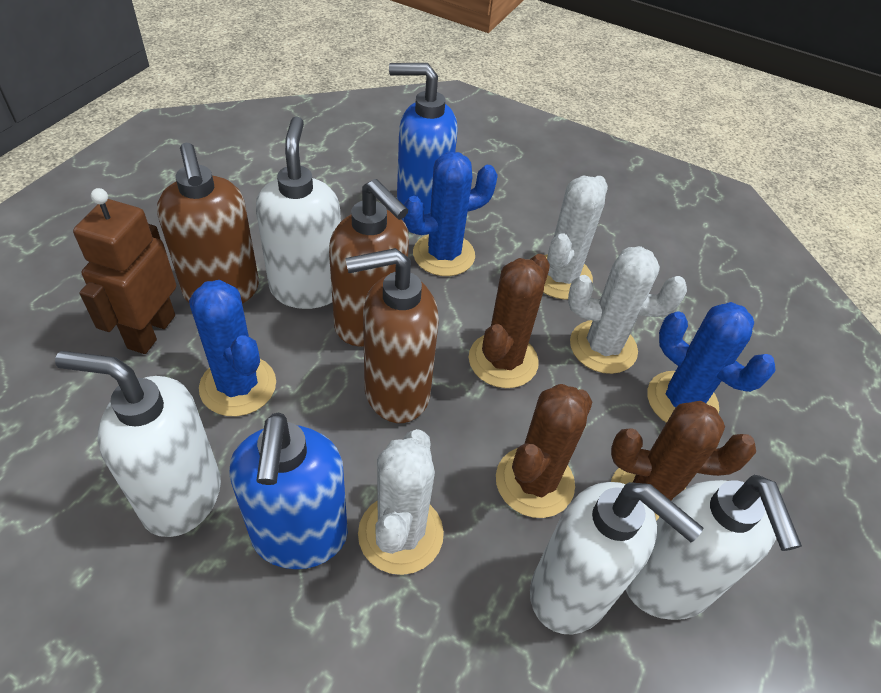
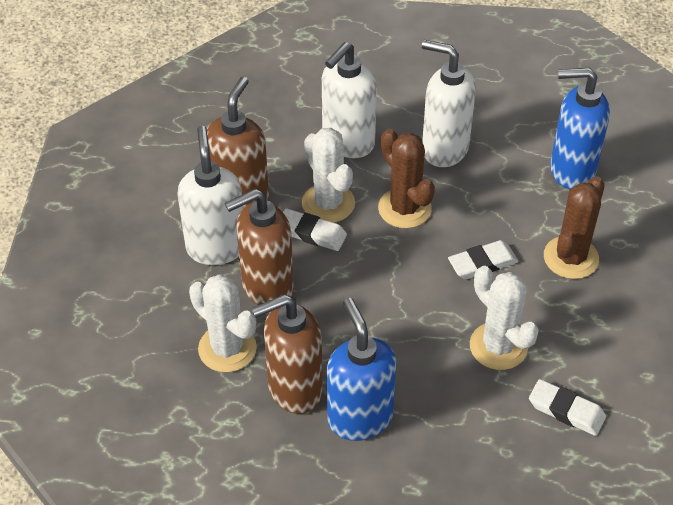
blue cactus: 3 -> 0
brown cactus: 3 -> 2
brown robot: 1 -> 0
white eraser: 0 -> 3
white soap dispenser: 4 -> 3

